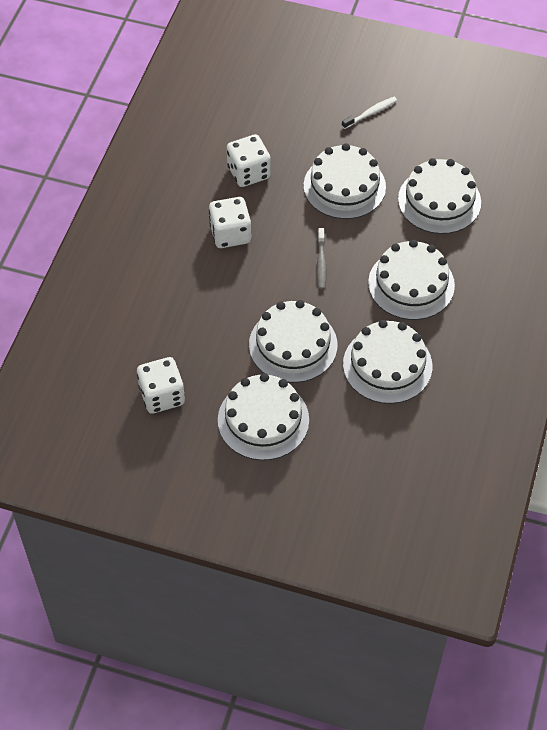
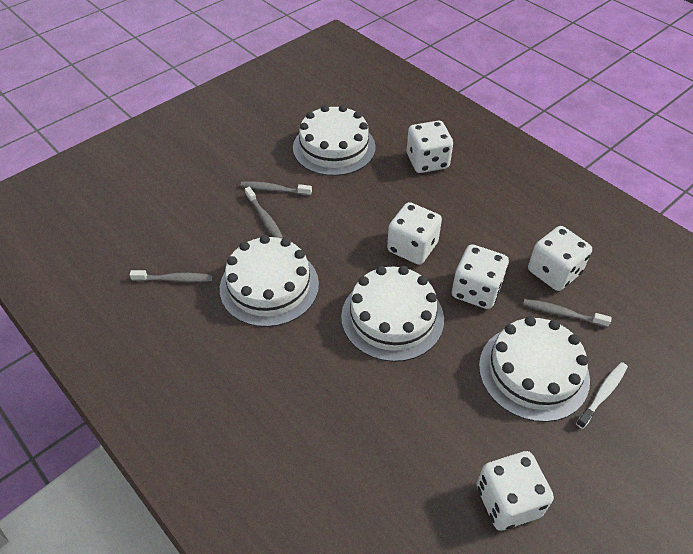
grey toothbrush: 1 -> 4
white cake: 6 -> 4
white dice: 3 -> 5

